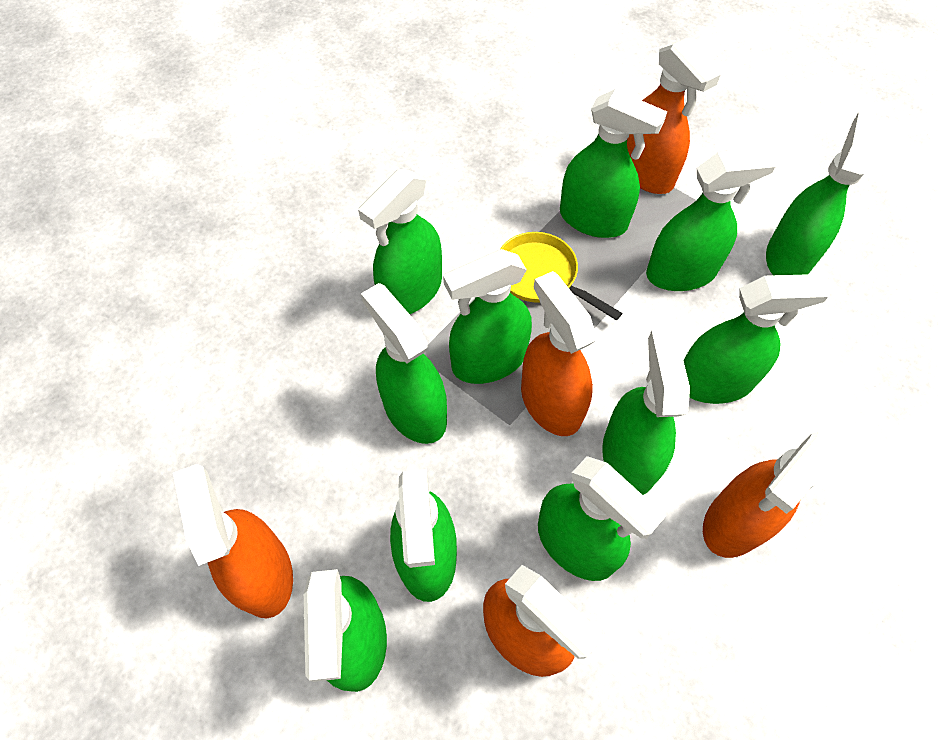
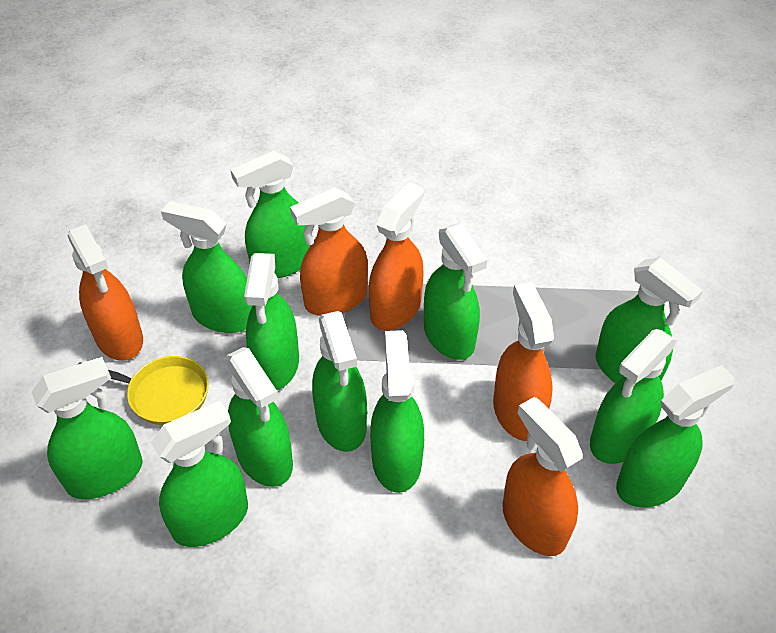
green spray bottle: 11 -> 12

